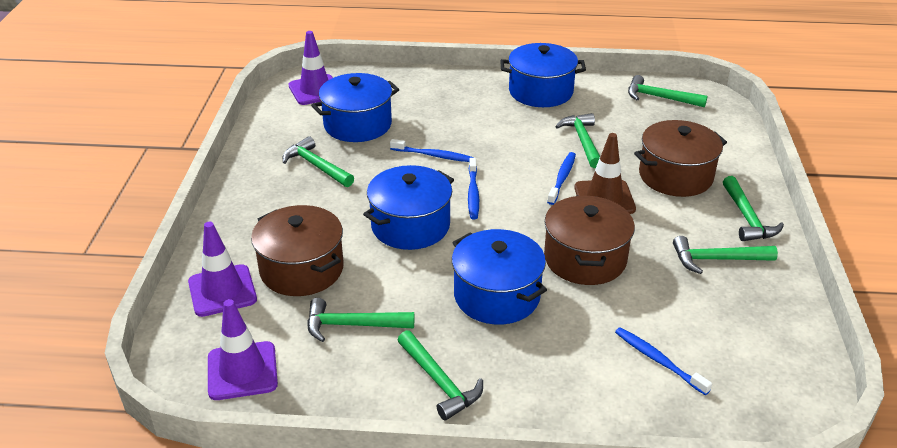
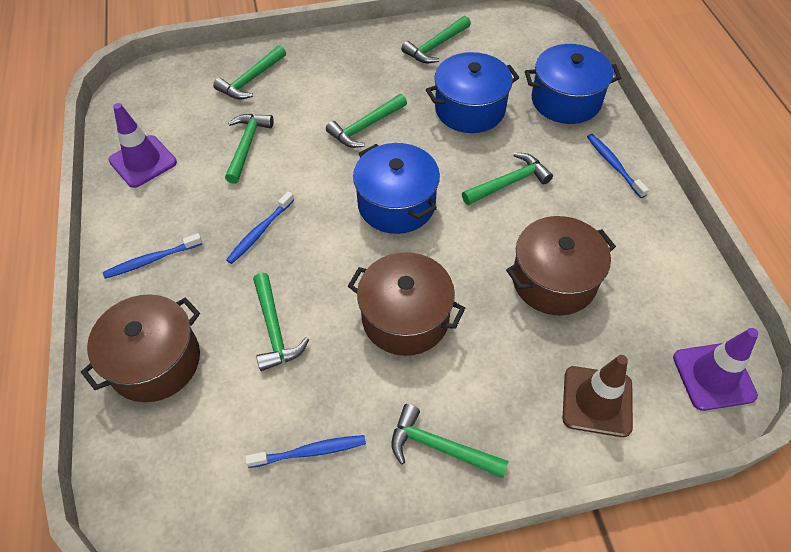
blue pot: 4 -> 3
purple traffic cone: 3 -> 2

